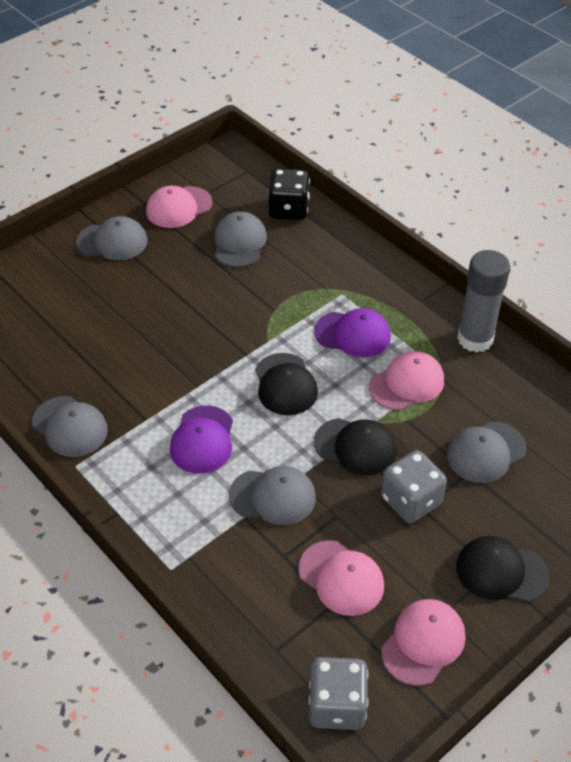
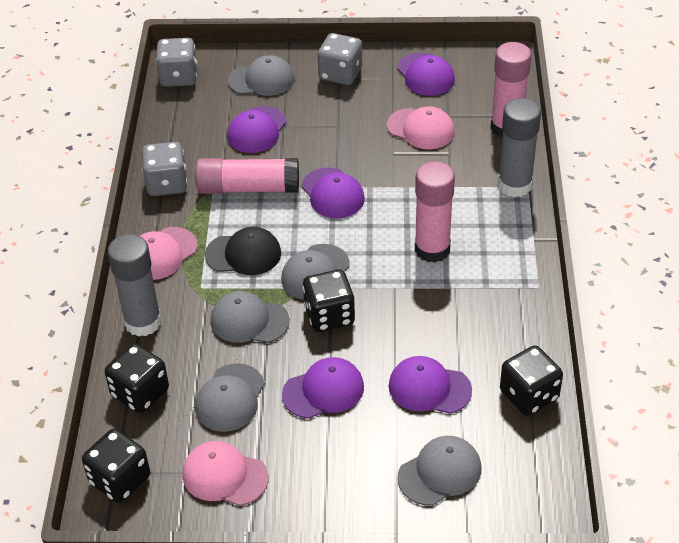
black cap: 3 -> 1
black dice: 1 -> 4
grey dice: 2 -> 3
grey glue stick: 1 -> 2
pink cap: 4 -> 3
pink glue stick: 0 -> 3
purple cap: 2 -> 5

